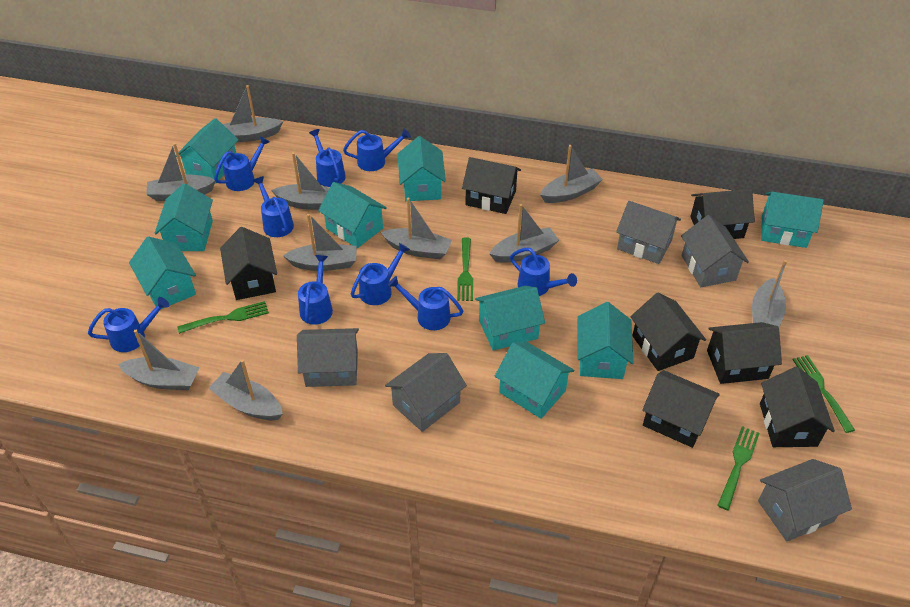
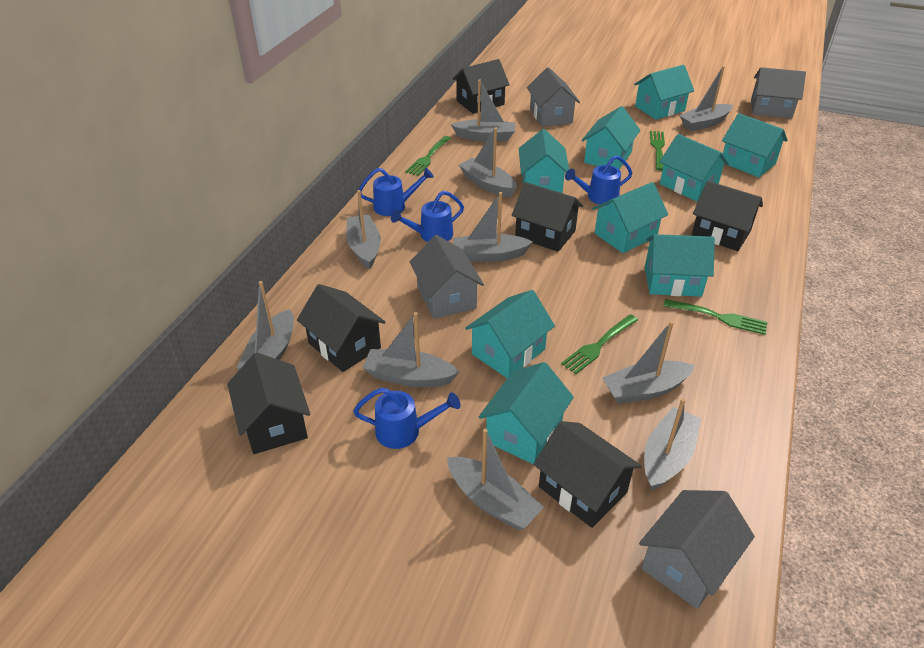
black house: 7 -> 6
blue watering can: 9 -> 4
grey house: 5 -> 4

